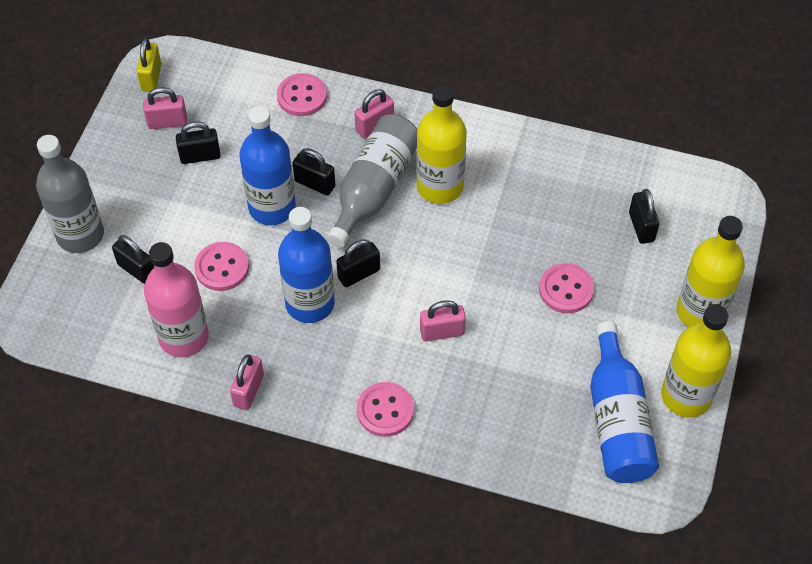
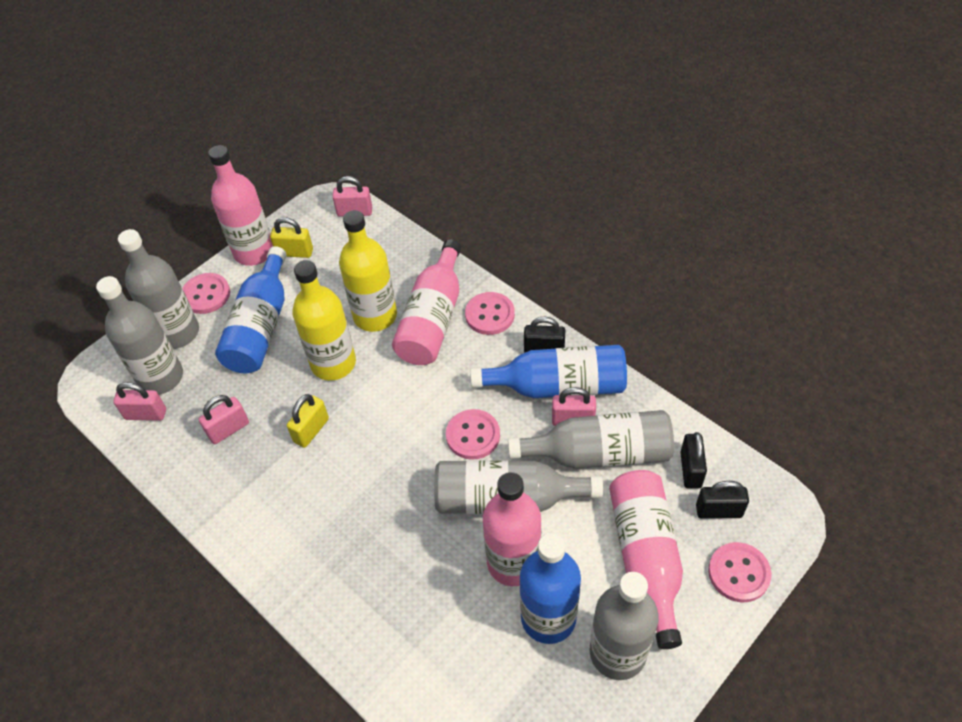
black padlock: 5 -> 3
grey bottle: 2 -> 5
pink bottle: 1 -> 4
yellow bottle: 3 -> 2
yellow padlock: 1 -> 2

